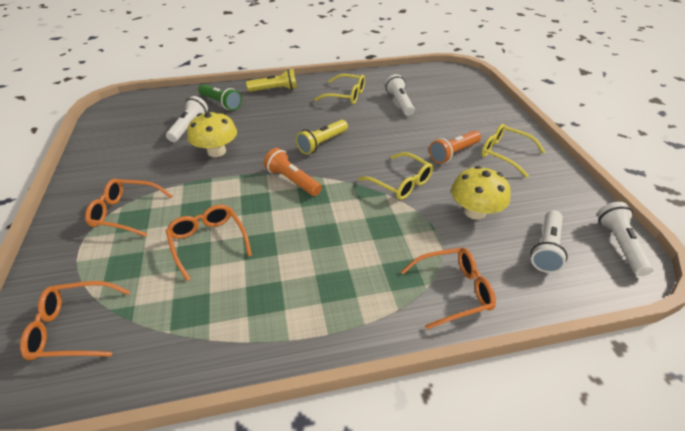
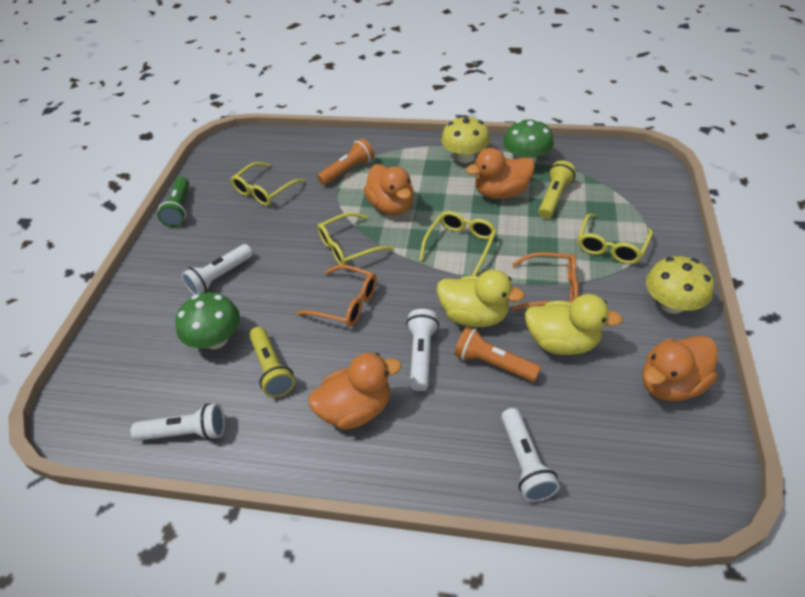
green mushroom: 0 -> 2
orange duck: 0 -> 4
orange glasses: 4 -> 2
yellow duck: 0 -> 2
yellow glasses: 3 -> 4

